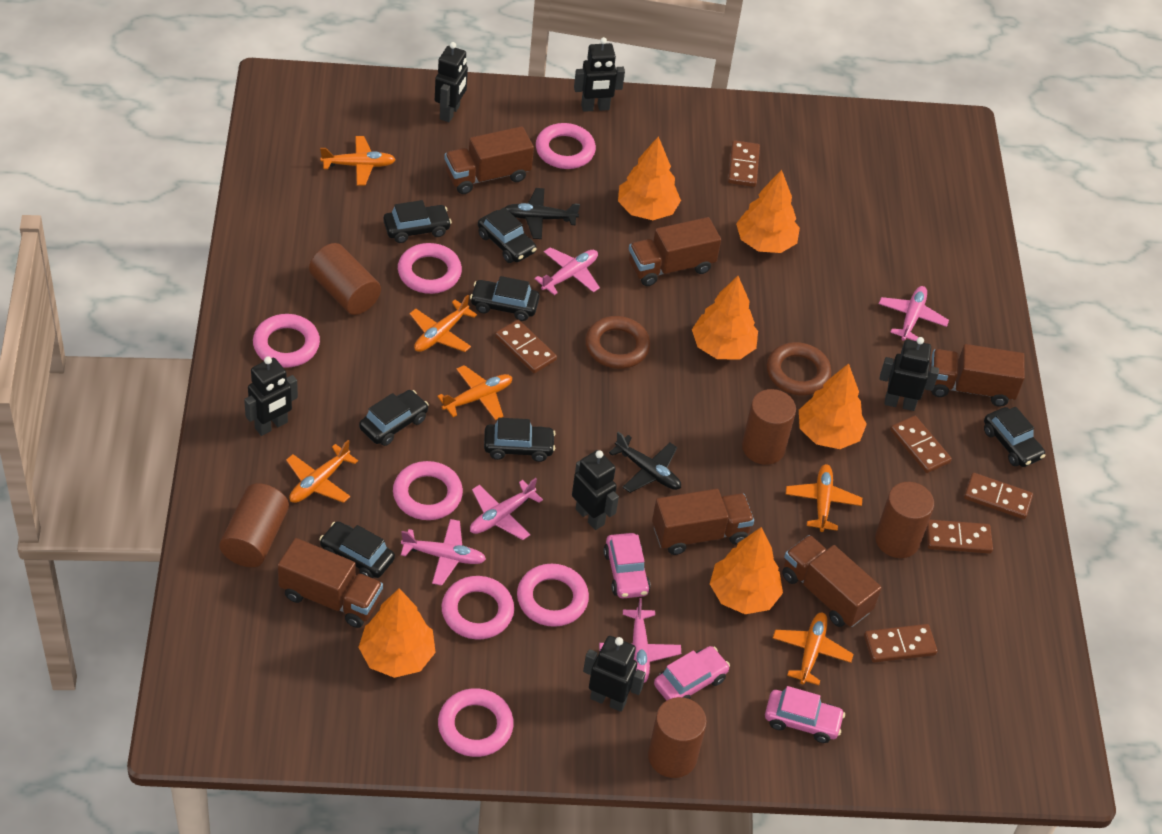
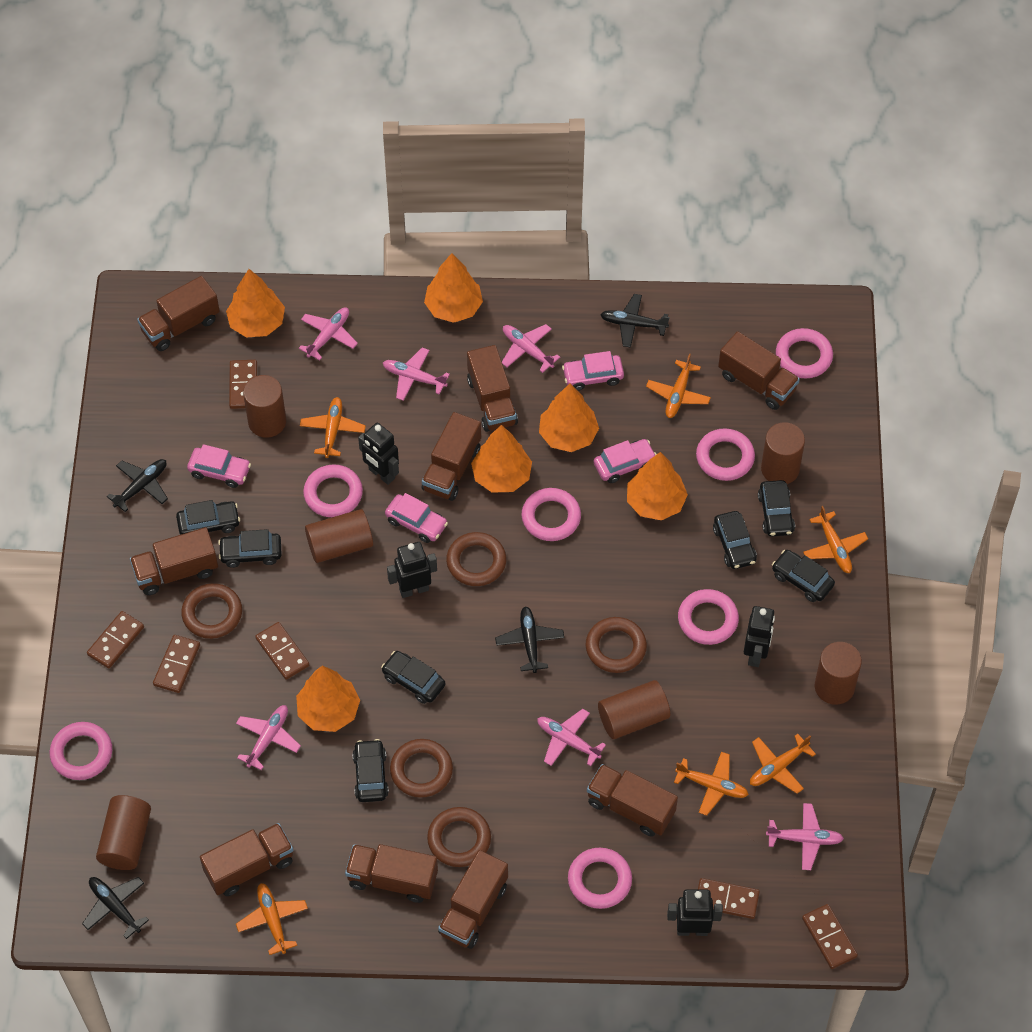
black plane: 2 -> 4
black robot: 6 -> 4
brown cylinder: 5 -> 6
brown ring: 2 -> 5
brown truck: 6 -> 9
pink car: 3 -> 4
pink plane: 5 -> 6

